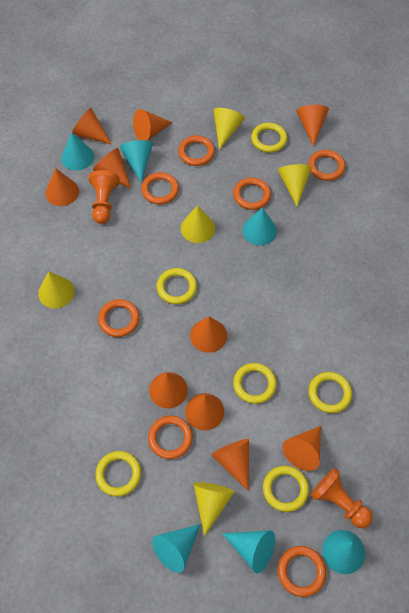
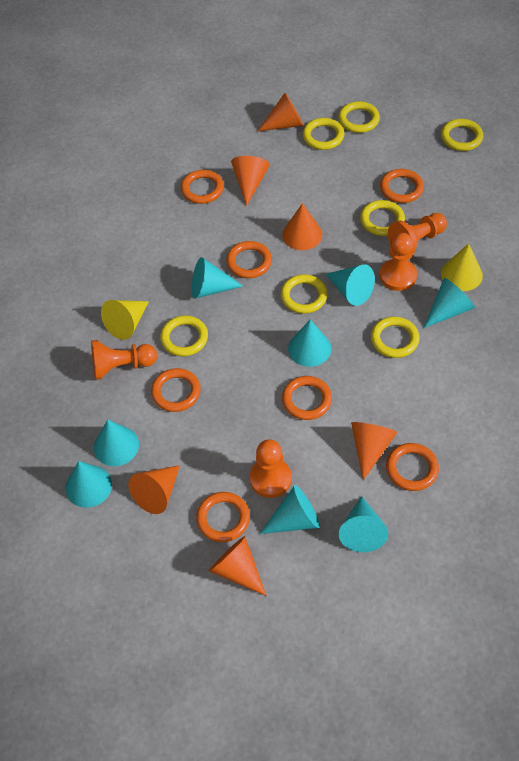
orange cone: 10 -> 6
orange pawn: 2 -> 4
turquoise cone: 6 -> 8
yellow cone: 5 -> 2
yellow ring: 6 -> 7

